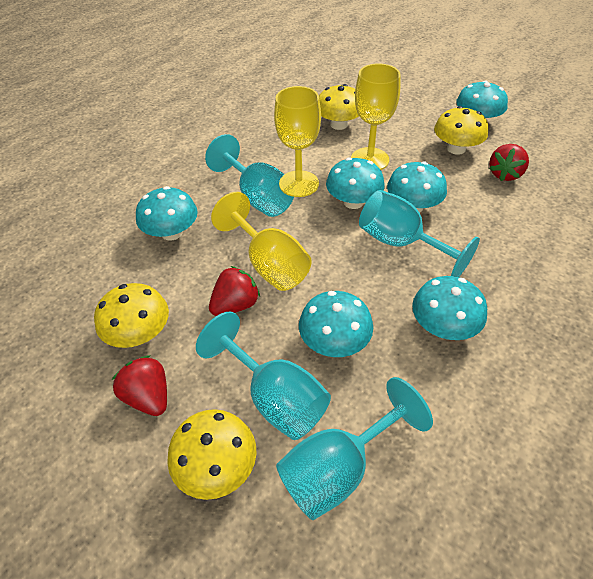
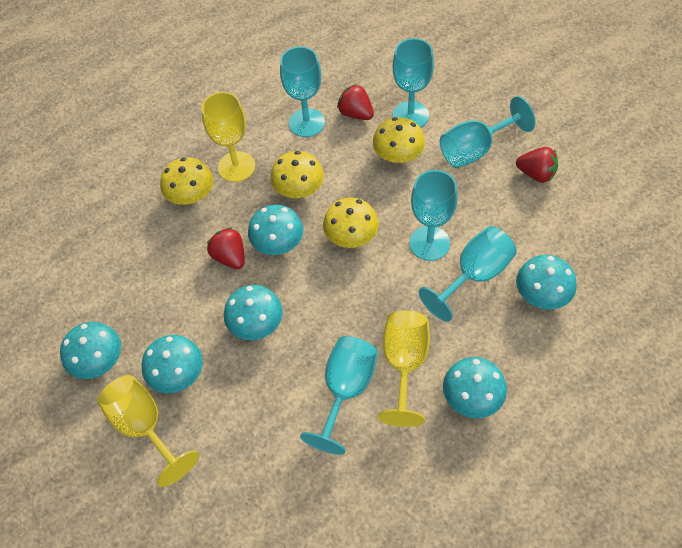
turquoise goblet: 4 -> 6

